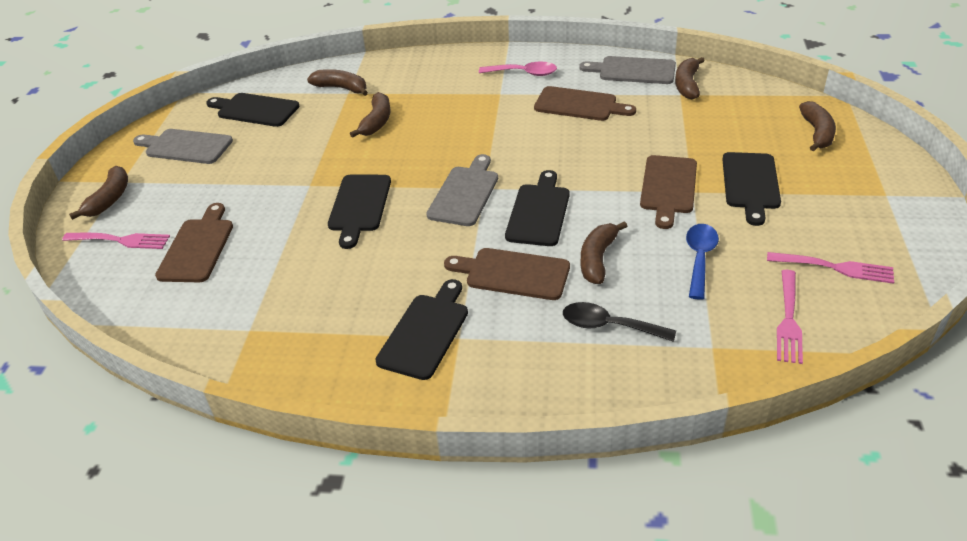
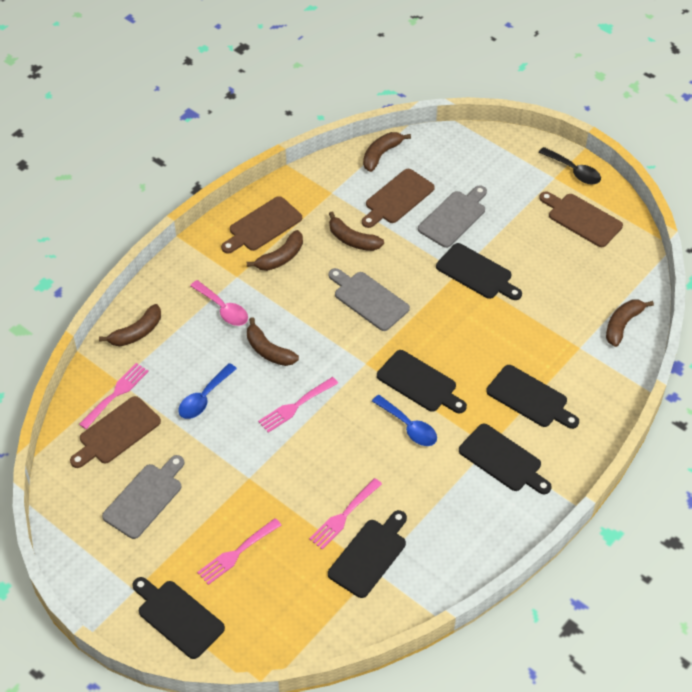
black cutting board: 5 -> 6
blue spoon: 1 -> 2
pink fork: 3 -> 4

